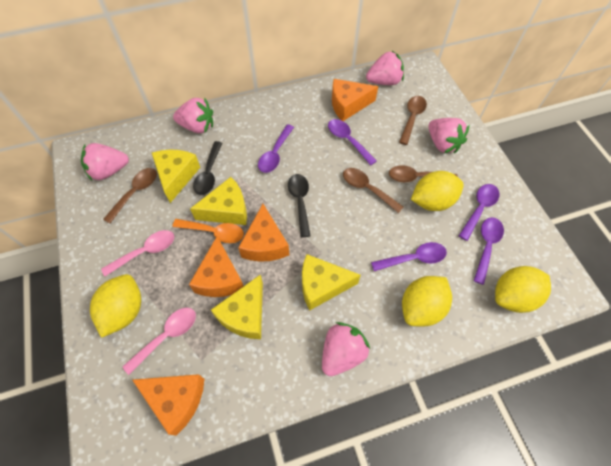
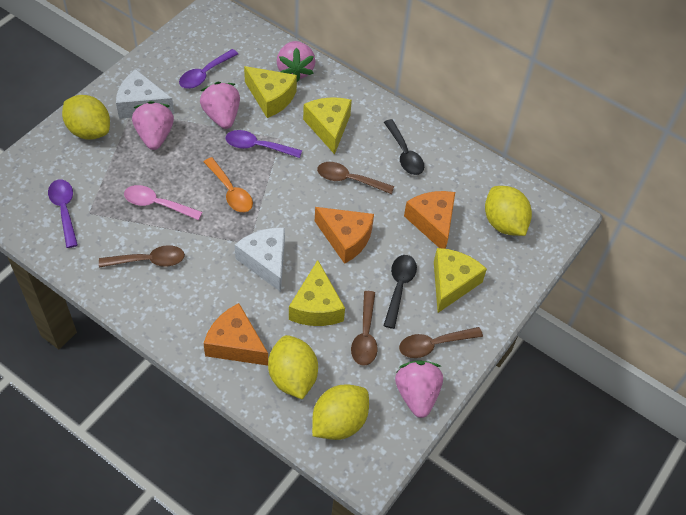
orange cheese: 4 -> 3
pink spoon: 2 -> 1
pink strawberry: 5 -> 4
purple spoon: 5 -> 3
white cheese: 0 -> 2

